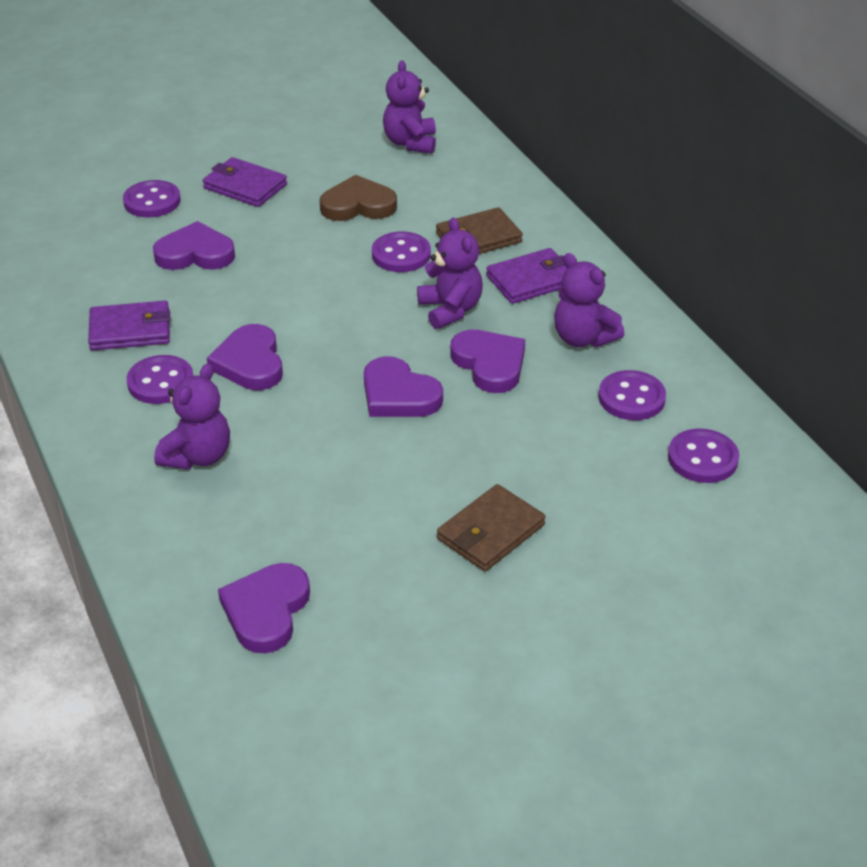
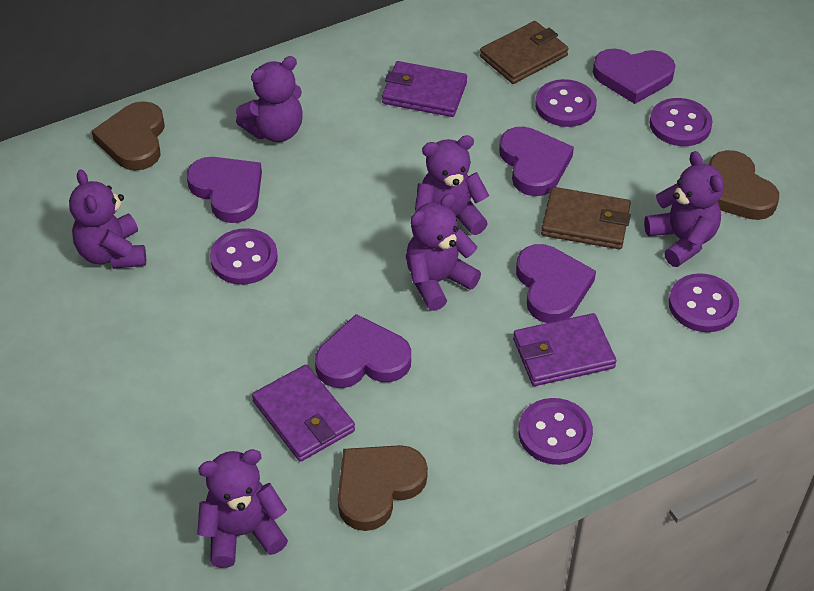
brown heart: 1 -> 3
purple teddy bear: 4 -> 6

